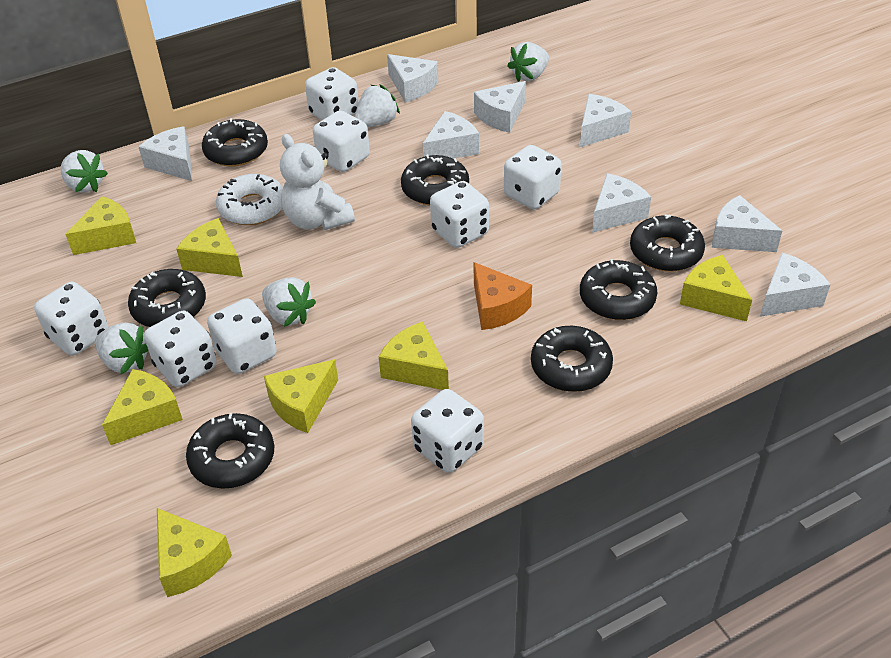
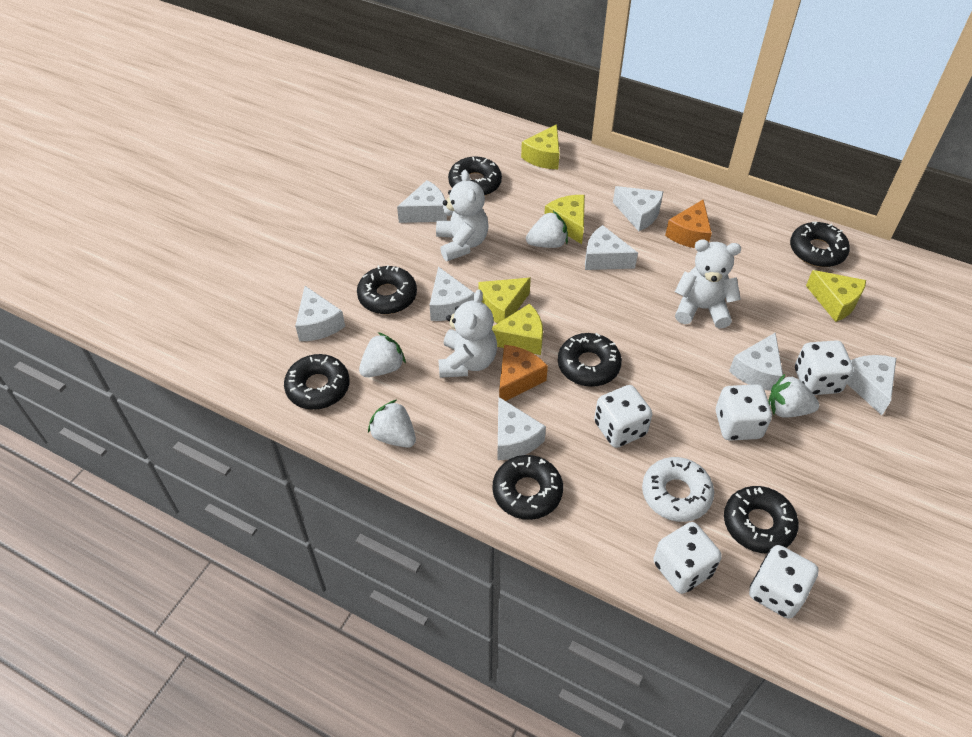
orange cheese: 1 -> 2
white dice: 8 -> 5
white strawberry: 5 -> 4
white teddy bear: 1 -> 3
yellow cheese: 7 -> 5

